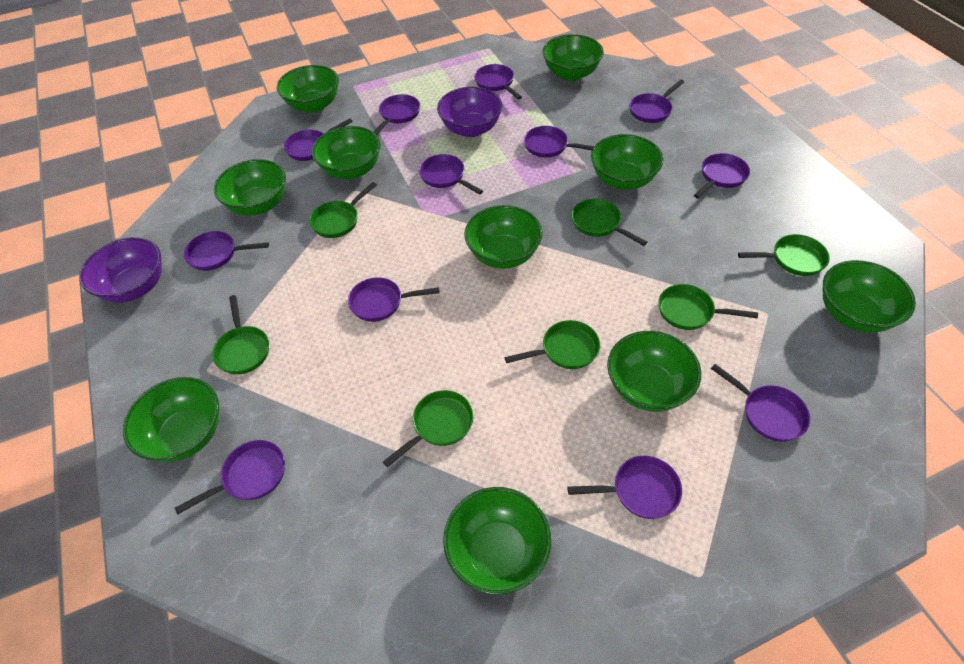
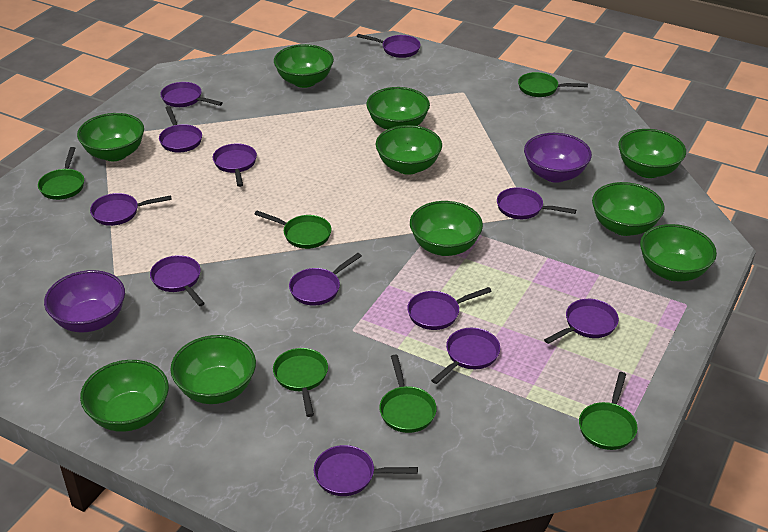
green pan: 7 -> 6

